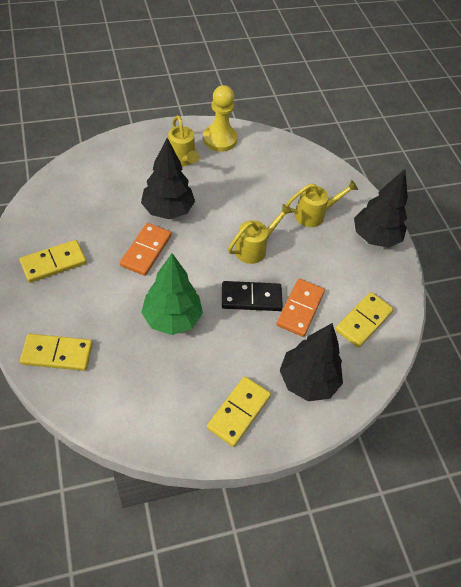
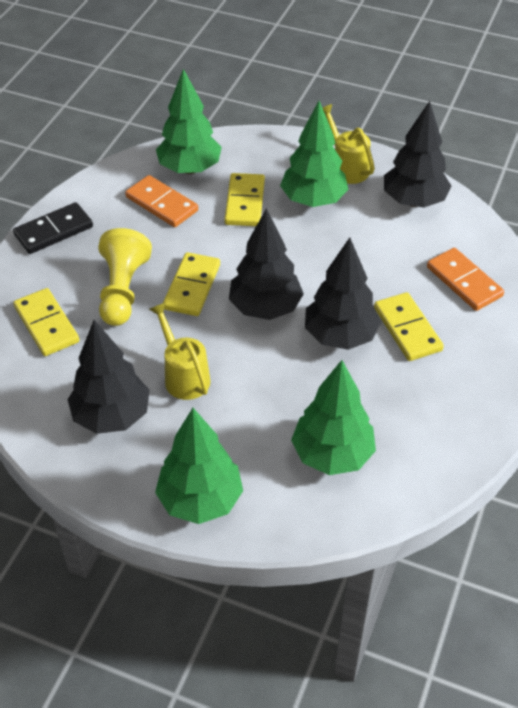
black tree: 3 -> 4
green tree: 1 -> 4
yellow watering can: 3 -> 2

